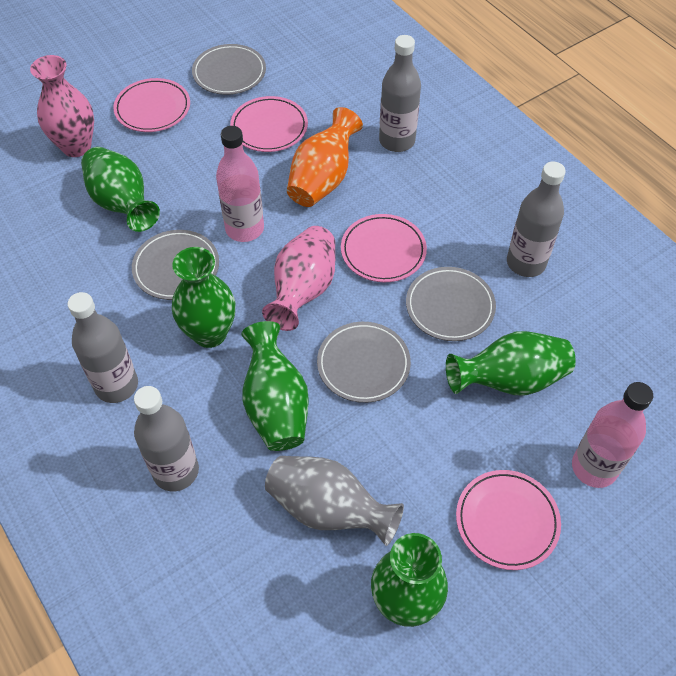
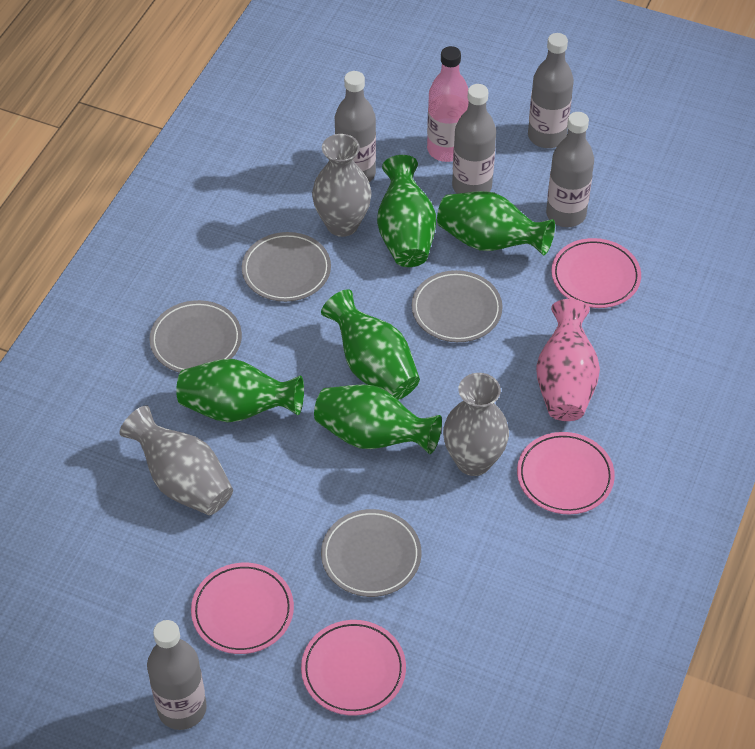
grey bottle: 4 -> 5
grey vase: 1 -> 3
orange vase: 1 -> 0
pink bottle: 2 -> 1
pink vase: 2 -> 1

